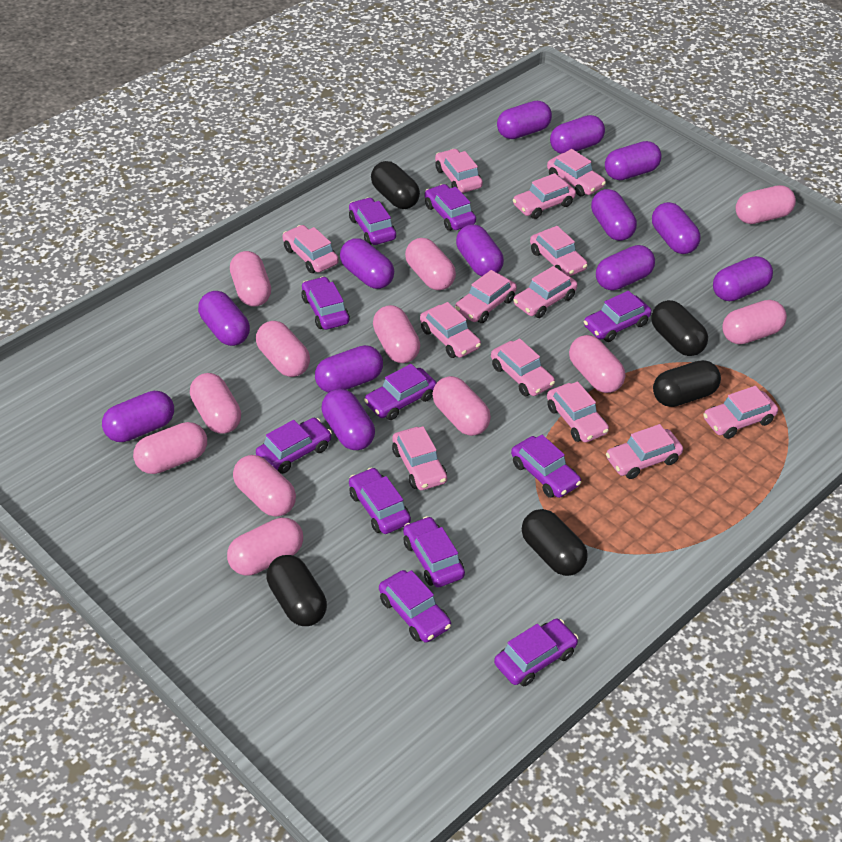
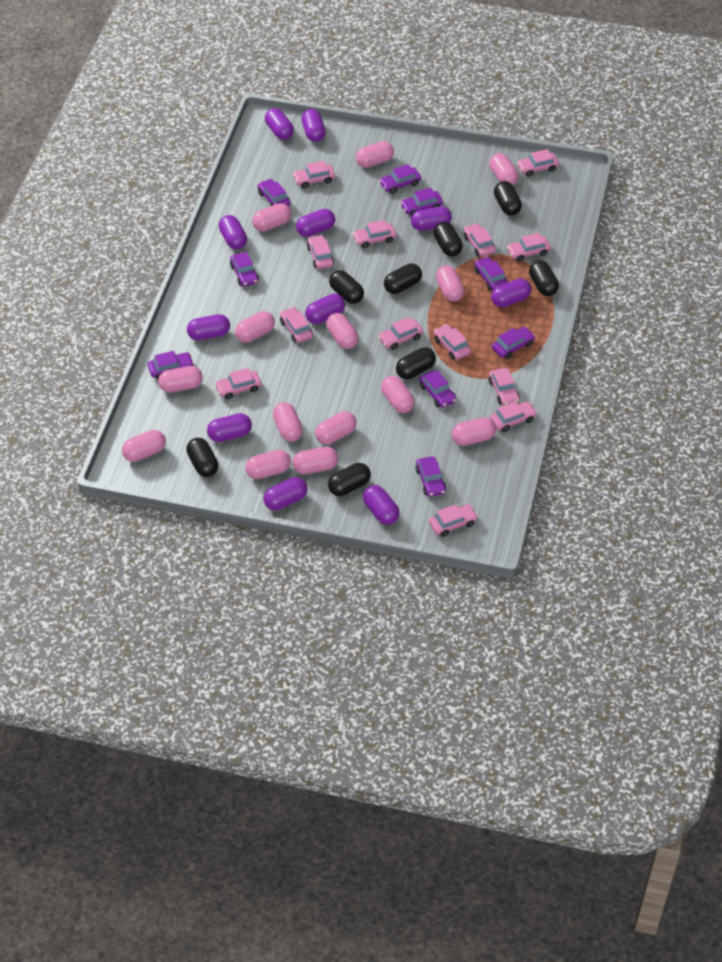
black capsule: 5 -> 8
pink capsule: 12 -> 14
purple capsule: 13 -> 11
purple car: 11 -> 9

